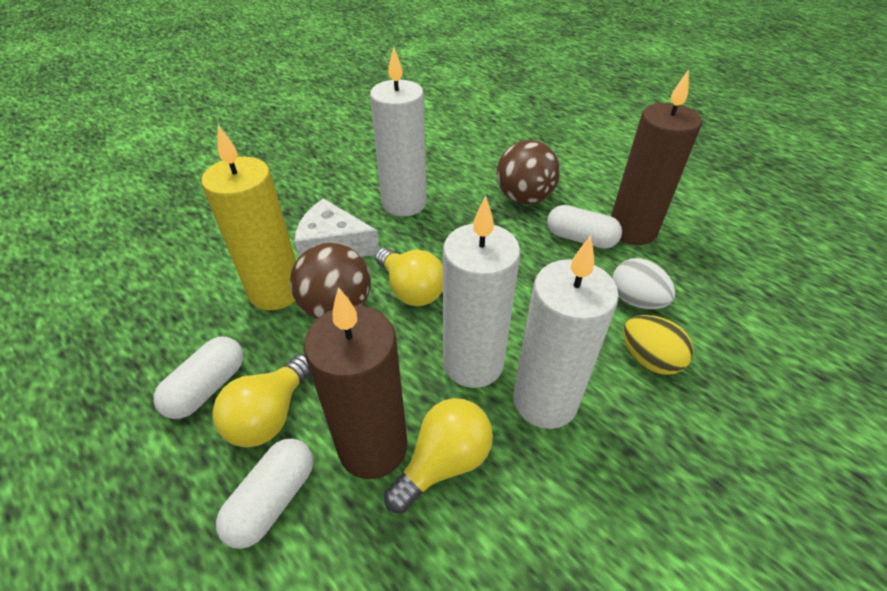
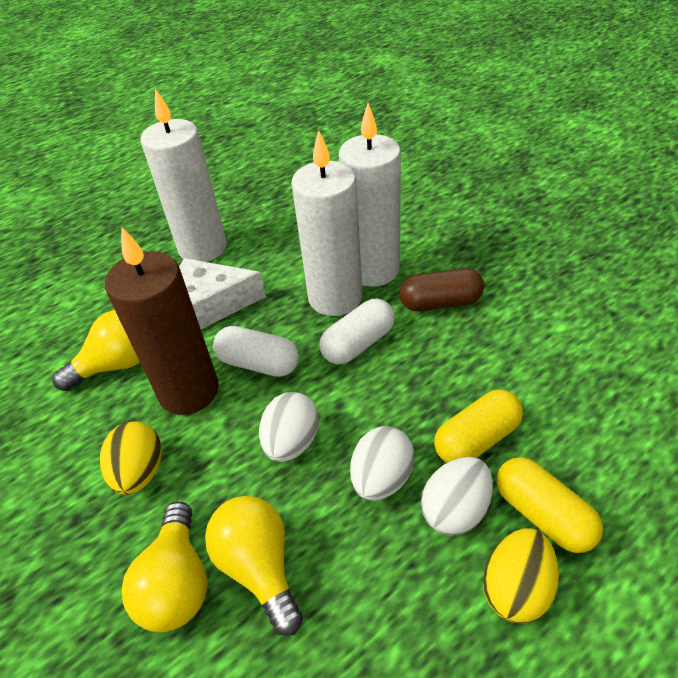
brown ball: 2 -> 0
brown candle: 2 -> 1
brown capsule: 0 -> 1
white capsule: 3 -> 2
white egg: 1 -> 3
yellow candle: 1 -> 0
yellow capsule: 0 -> 2
yellow egg: 1 -> 2

